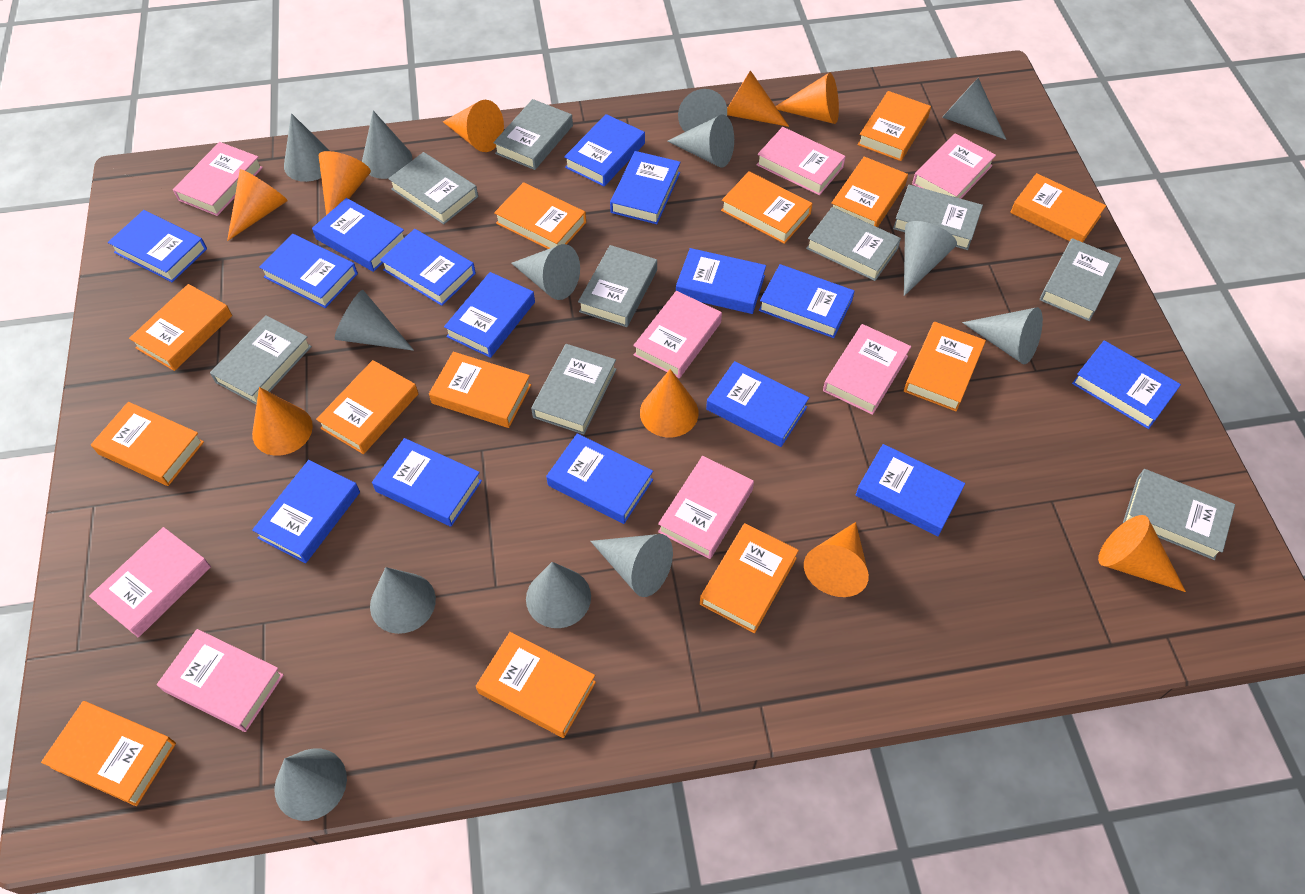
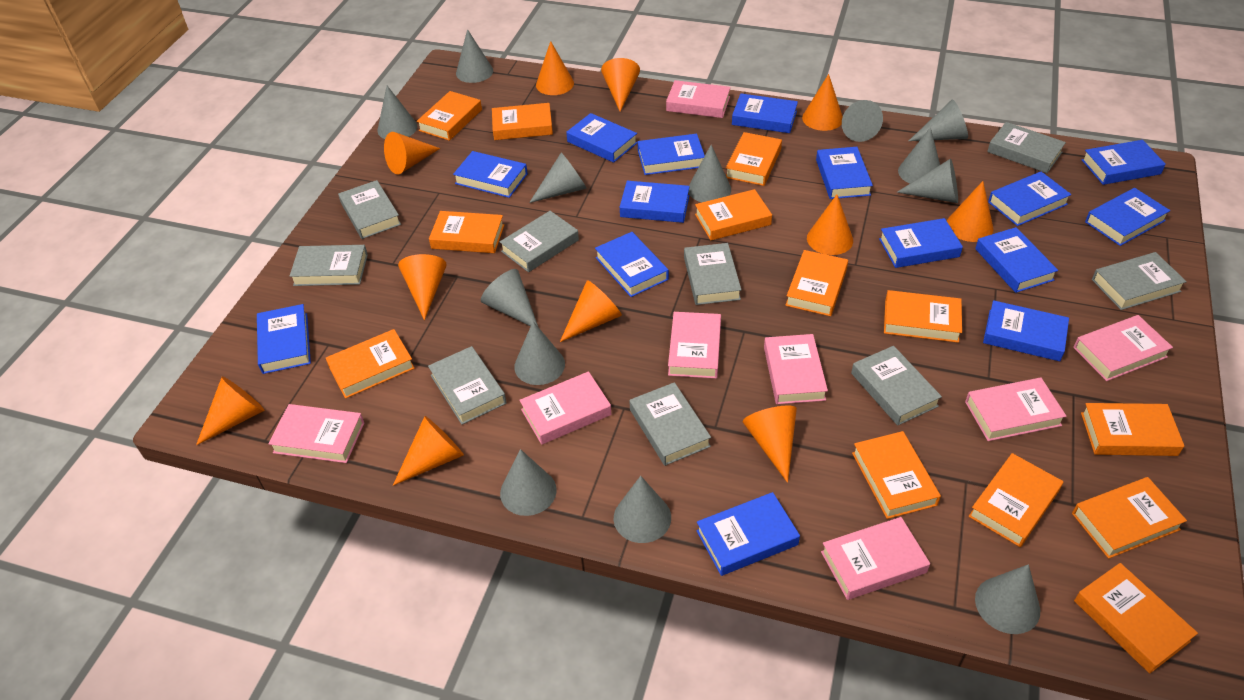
orange cone: 9 -> 11

